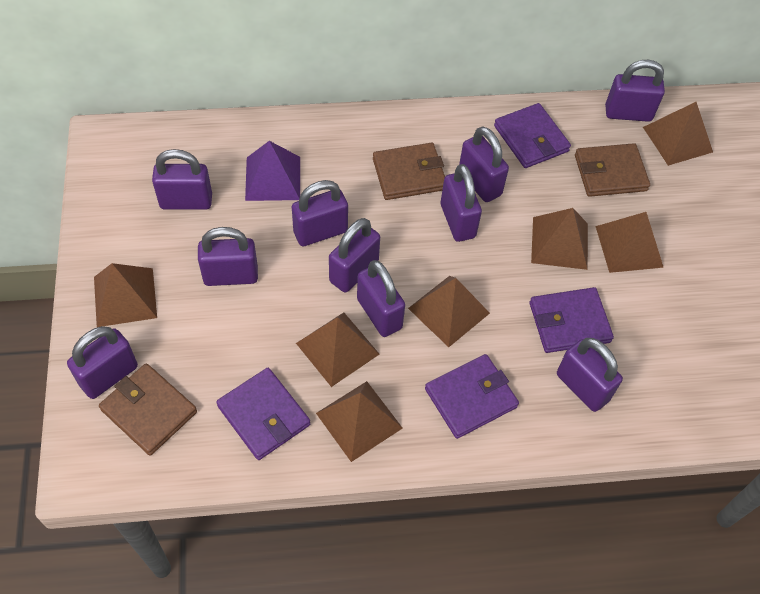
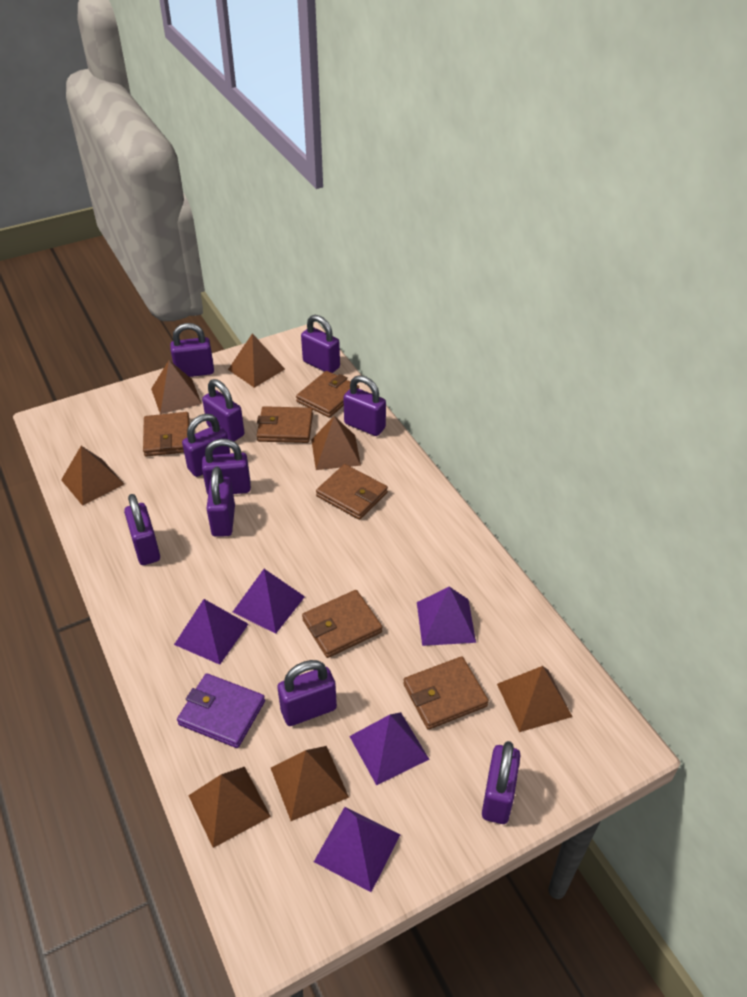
brown wallet: 3 -> 6
purple pyramid: 1 -> 5
purple wallet: 4 -> 1

